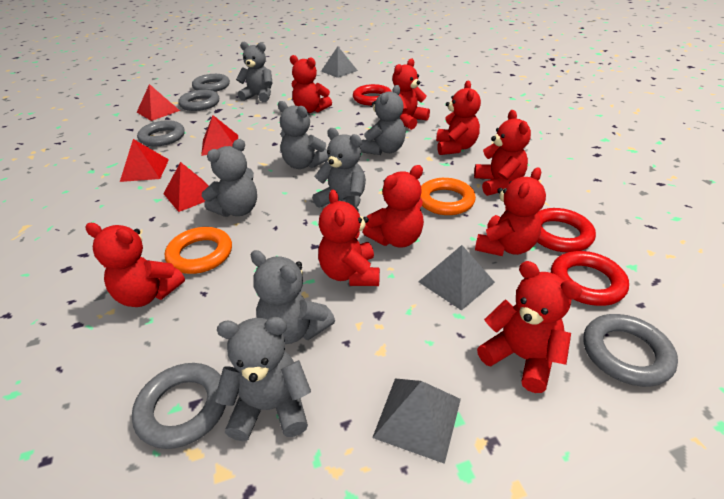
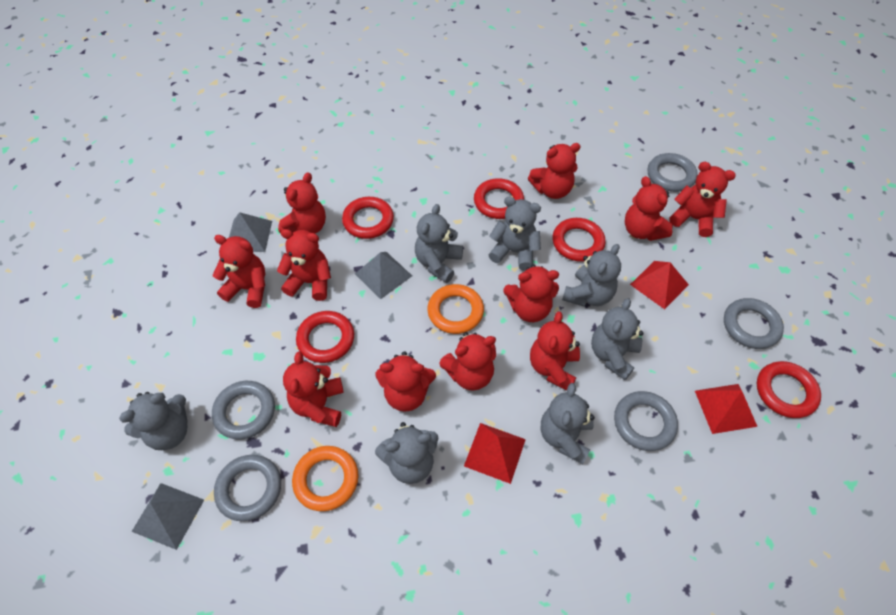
red pyramid: 4 -> 3
red ring: 3 -> 5
red teddy bear: 9 -> 11

